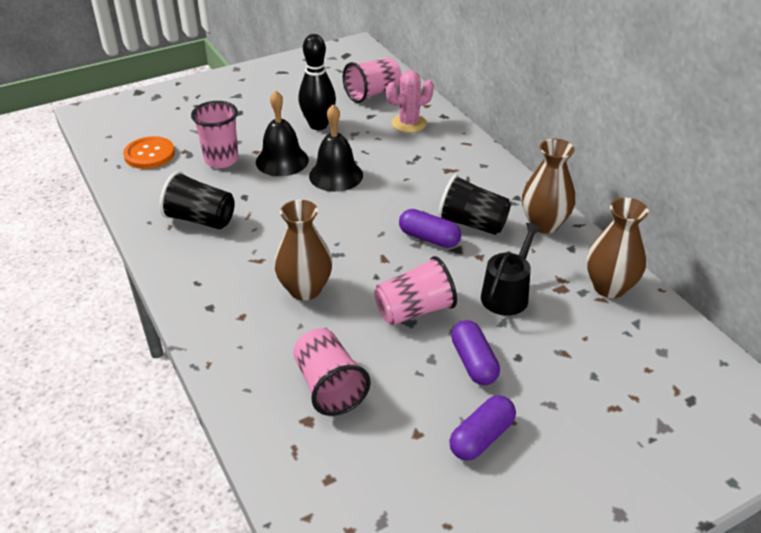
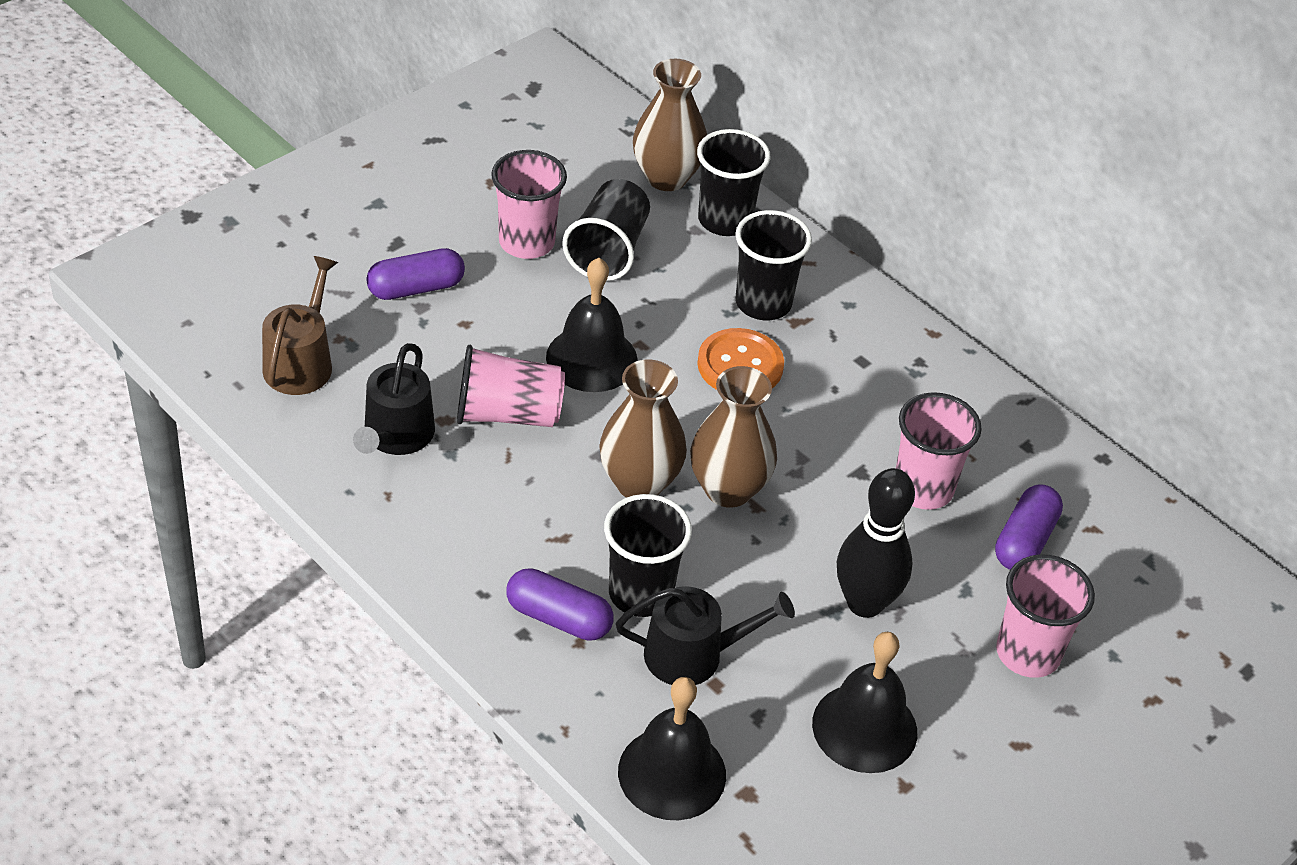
black bell: 2 -> 3
black cup: 2 -> 4
black watering can: 1 -> 2
brown watering can: 0 -> 1
pink cactus: 1 -> 0

